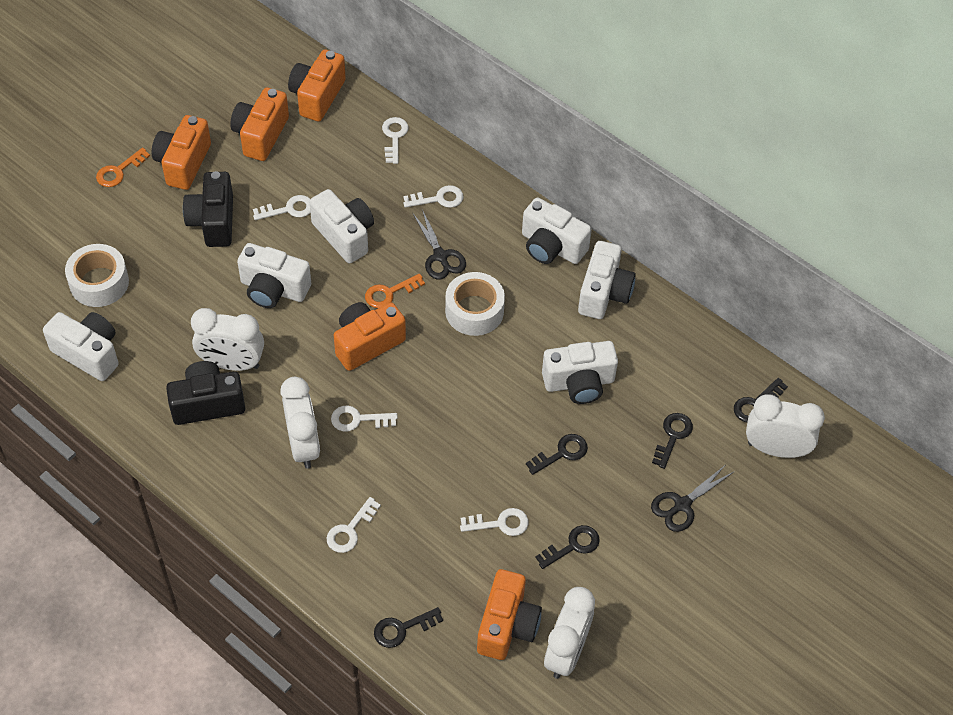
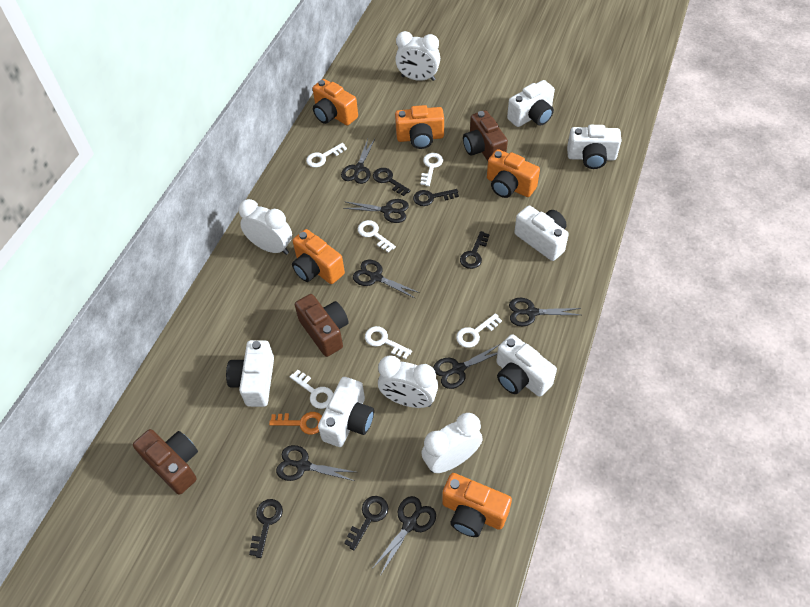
black camera: 2 -> 0
black scissors: 2 -> 7
brown camera: 0 -> 3
orange key: 2 -> 1
white tape: 2 -> 0

